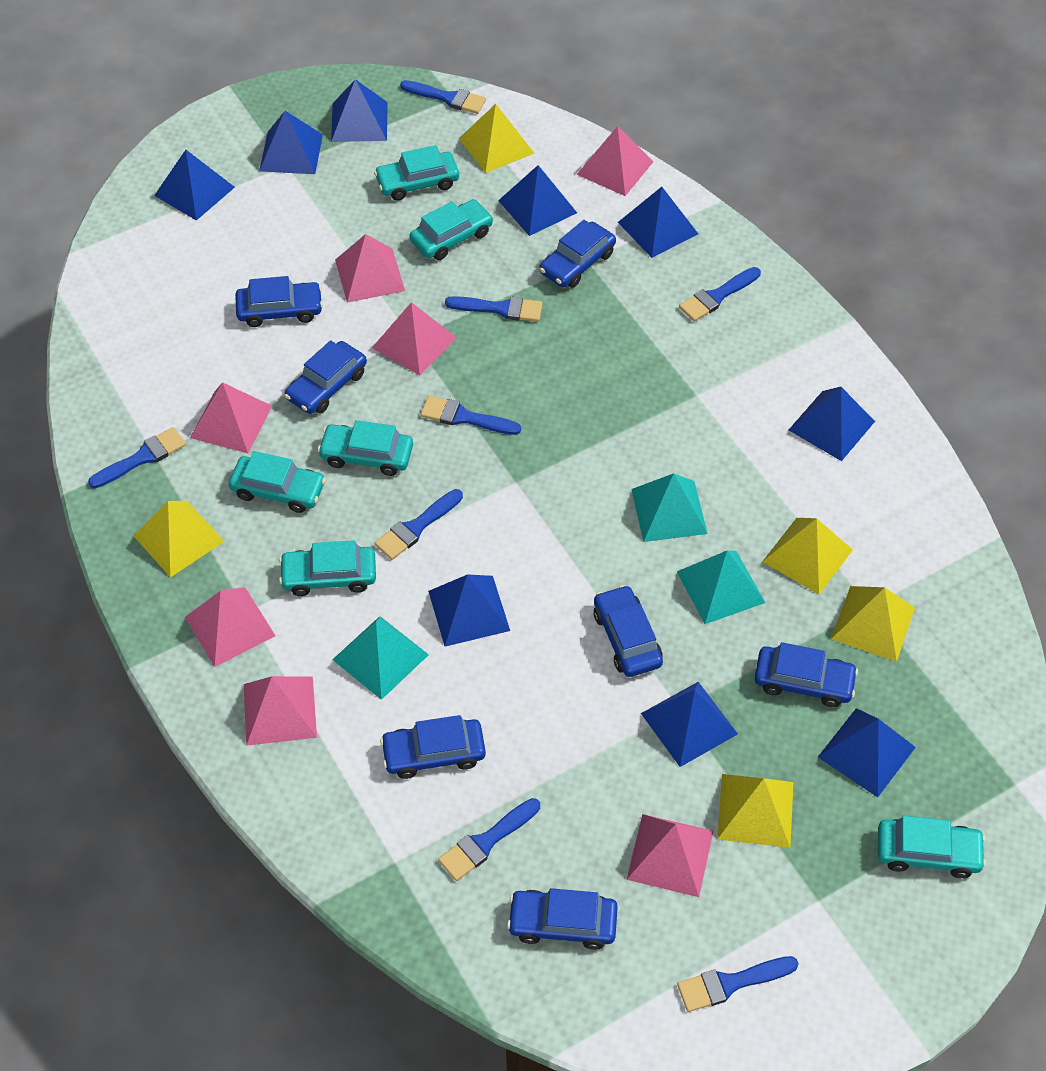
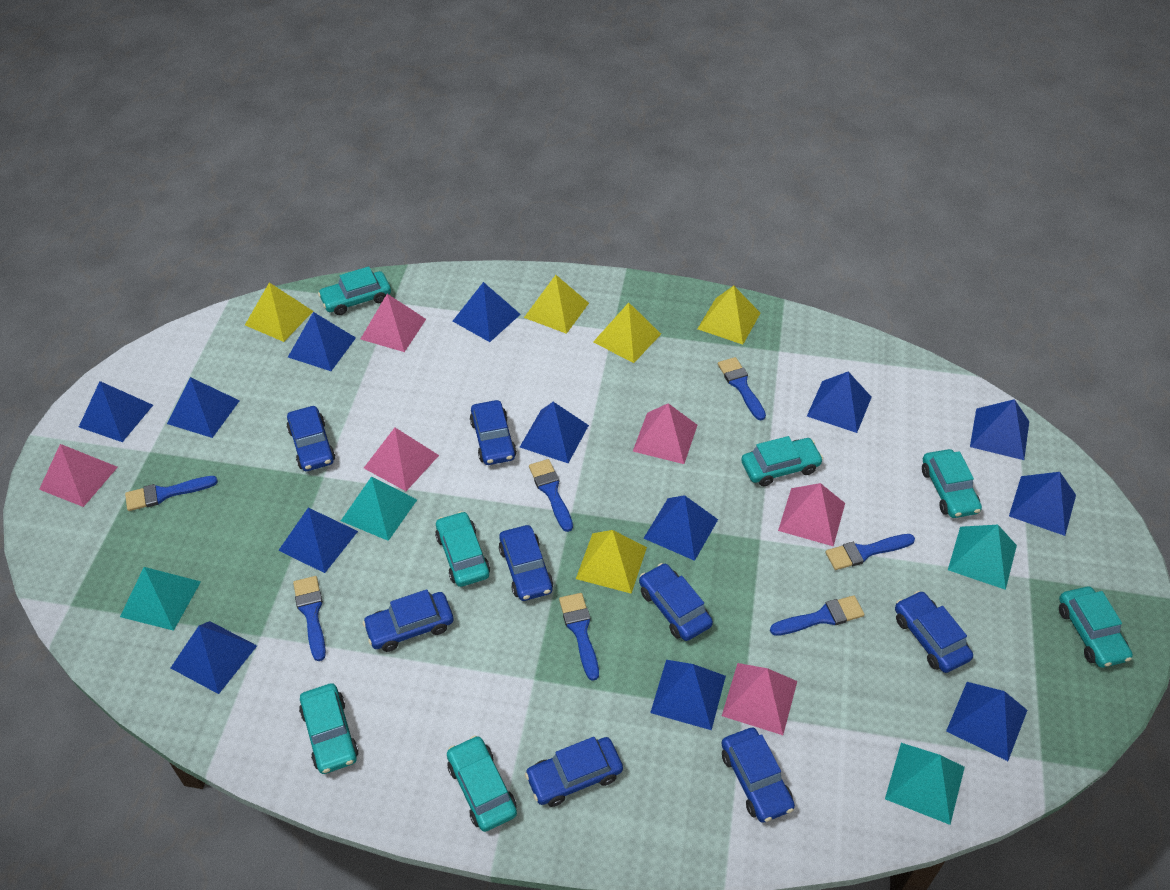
blue brush: 8 -> 7
blue car: 7 -> 8
blue pyramid: 9 -> 13
pink pyramid: 7 -> 6
turquoise car: 6 -> 7
turquoise pyramid: 3 -> 4

